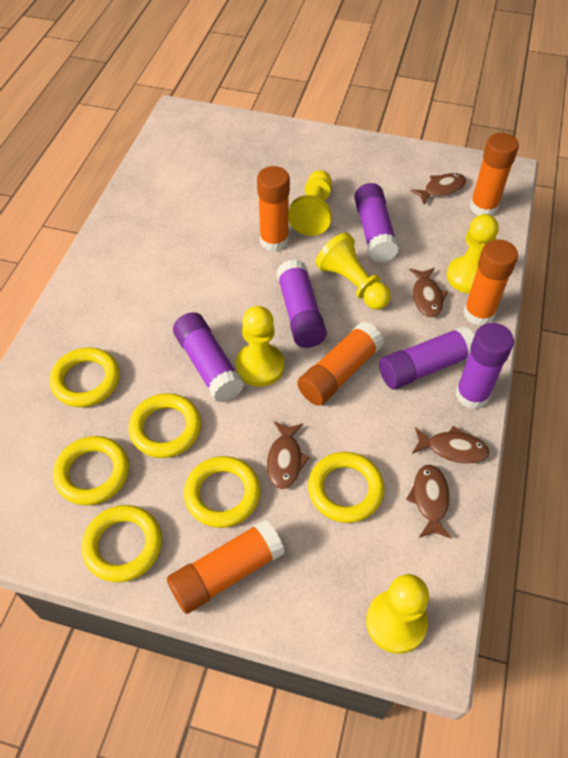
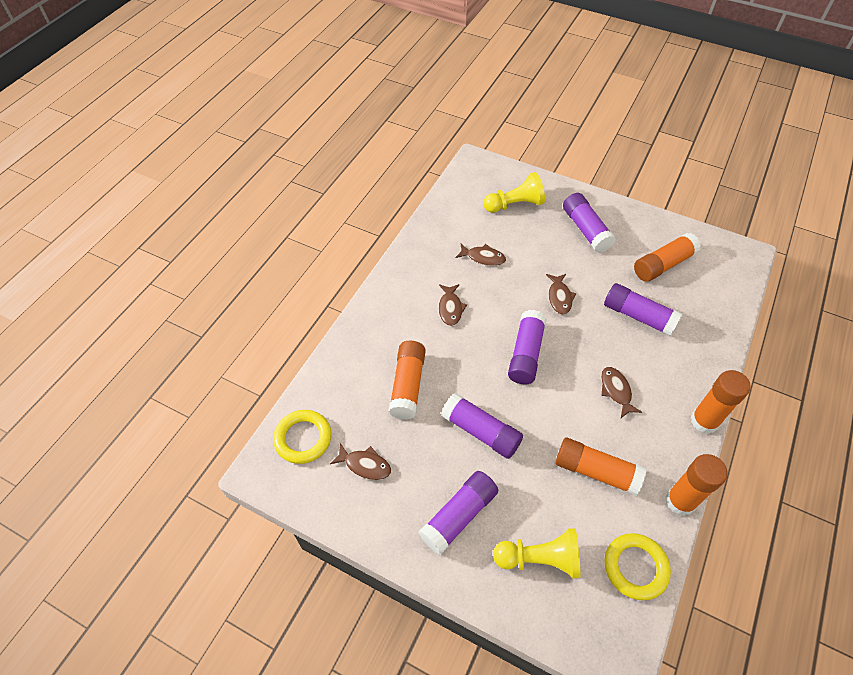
yellow pawn: 5 -> 2
yellow ring: 6 -> 2

